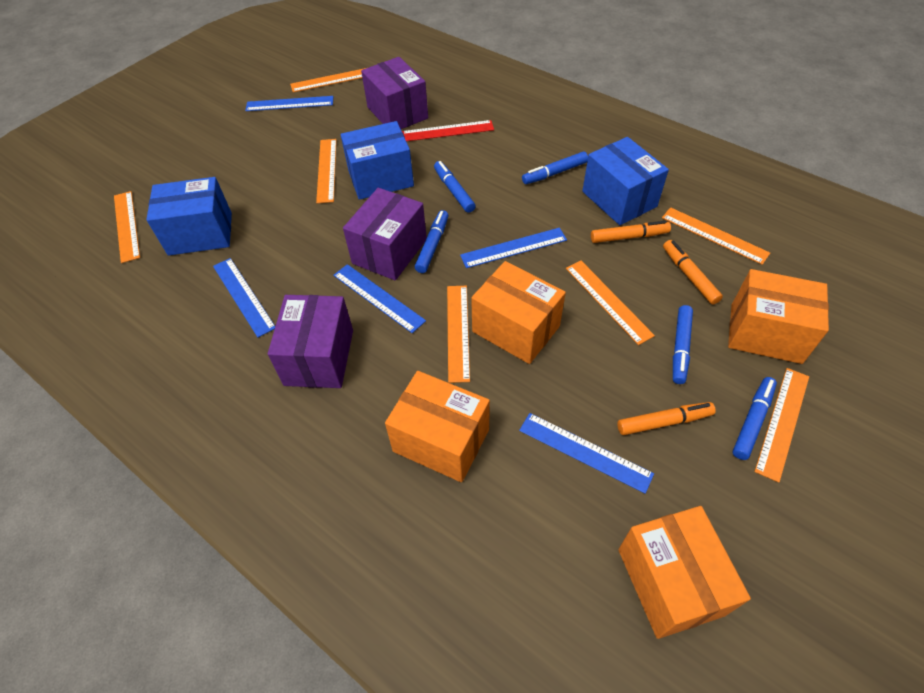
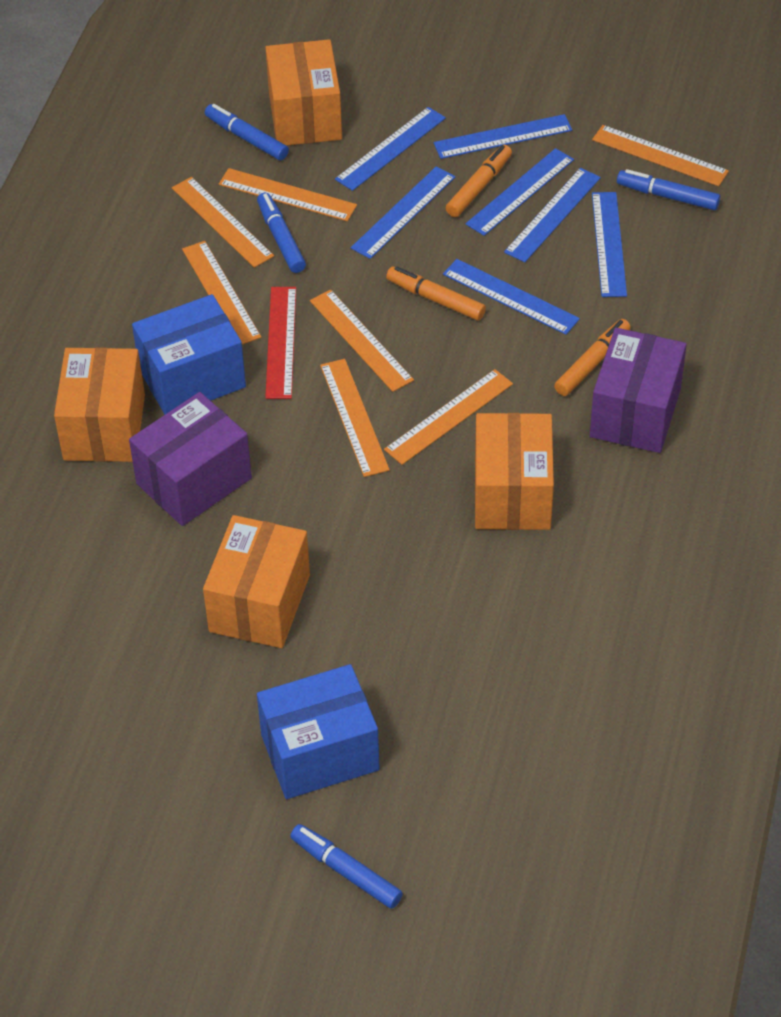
blue box: 3 -> 2
blue marker: 5 -> 4
blue ruler: 5 -> 7
purple box: 3 -> 2

